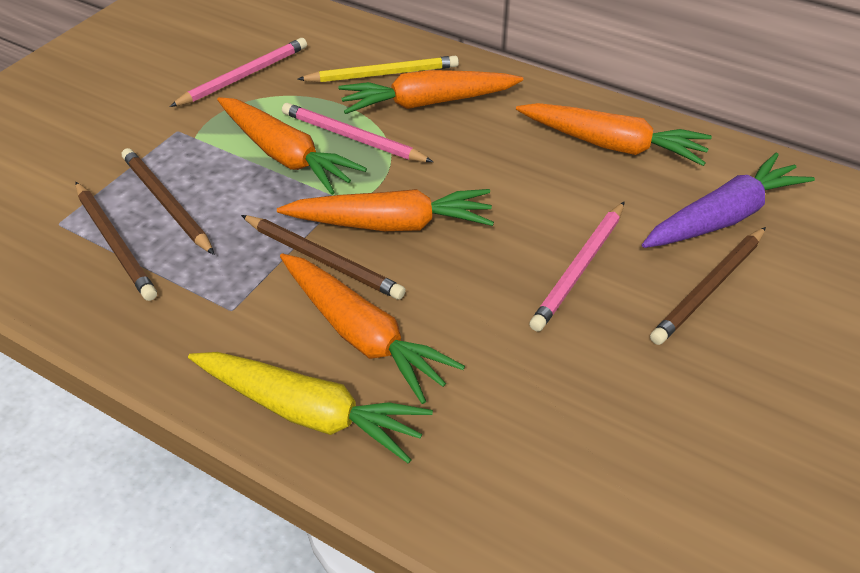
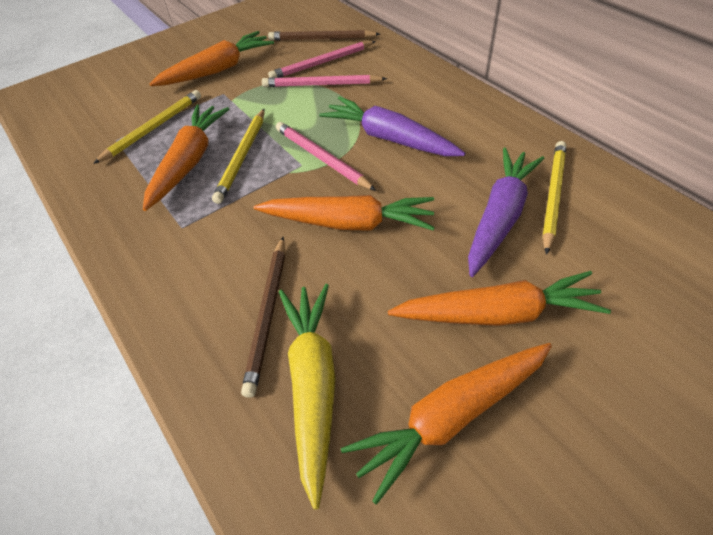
brown pencil: 4 -> 2
purple carrot: 1 -> 2
yellow pencil: 1 -> 3

